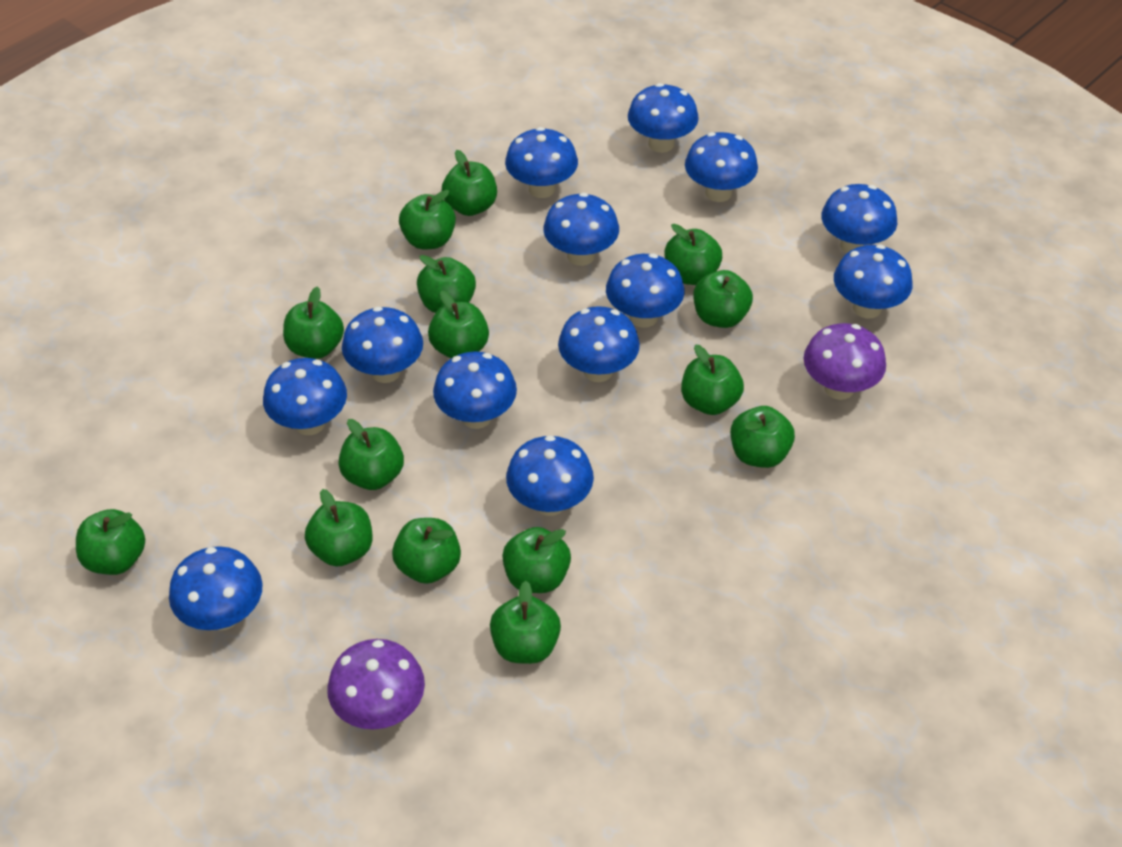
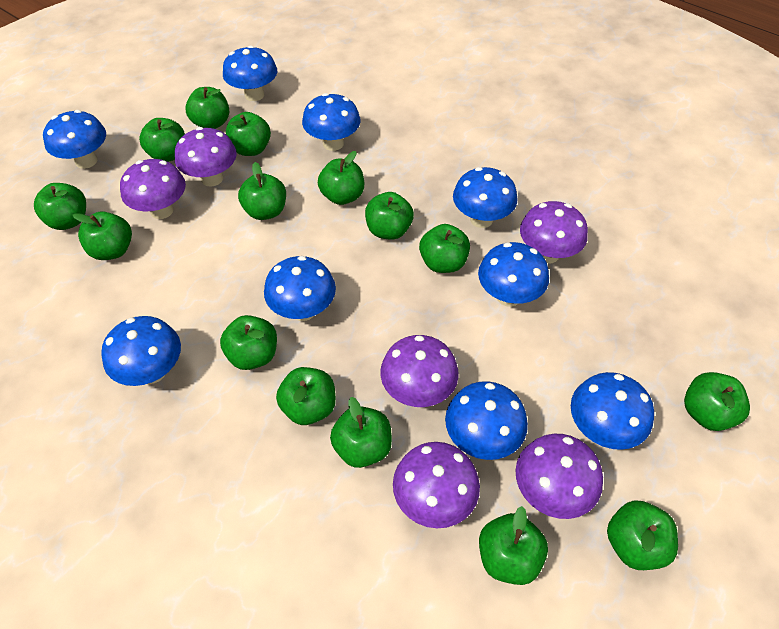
blue mushroom: 13 -> 9
purple mushroom: 2 -> 6

